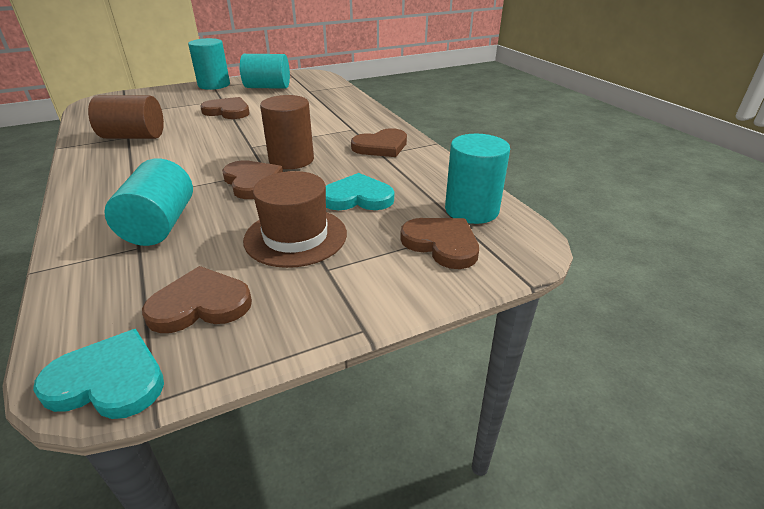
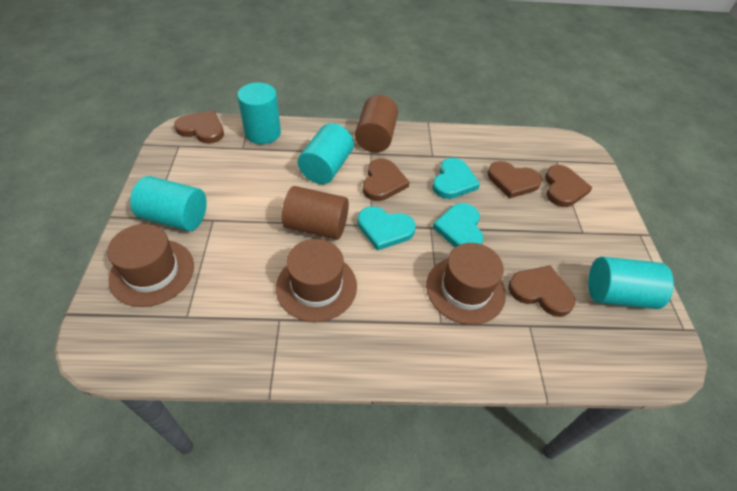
brown hat: 1 -> 3
turquoise heart: 2 -> 3

